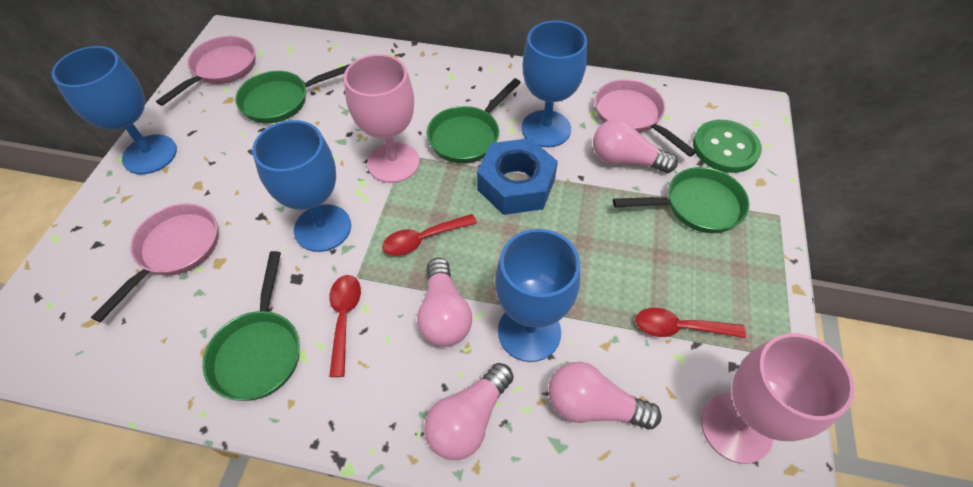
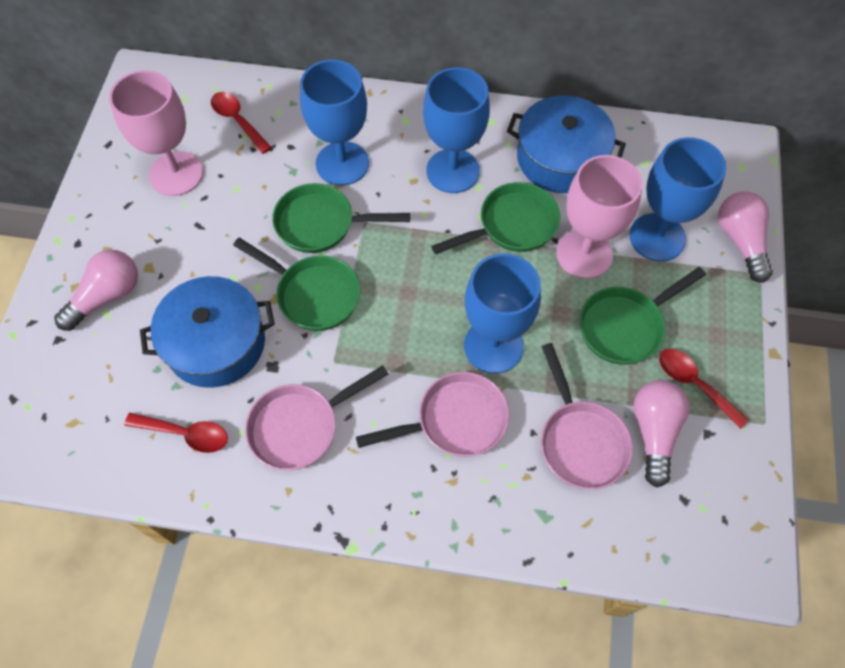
blue nut: 1 -> 0
blue pot: 0 -> 2
green button: 1 -> 0
pink light bulb: 4 -> 3

